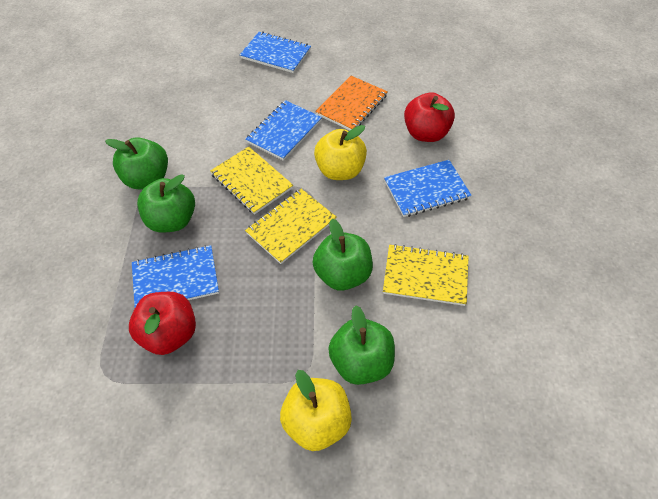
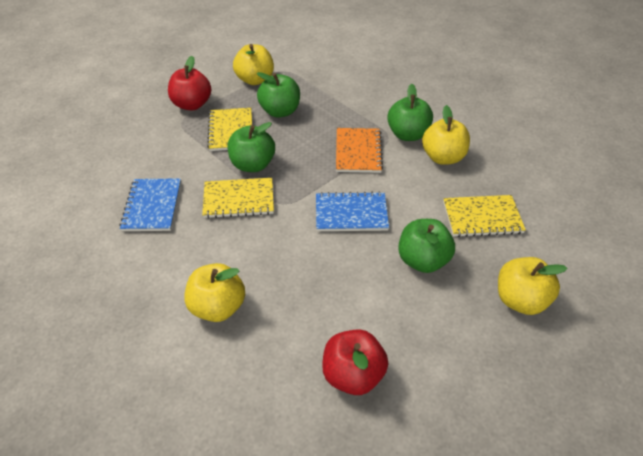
blue notebook: 4 -> 2
yellow apple: 2 -> 4

